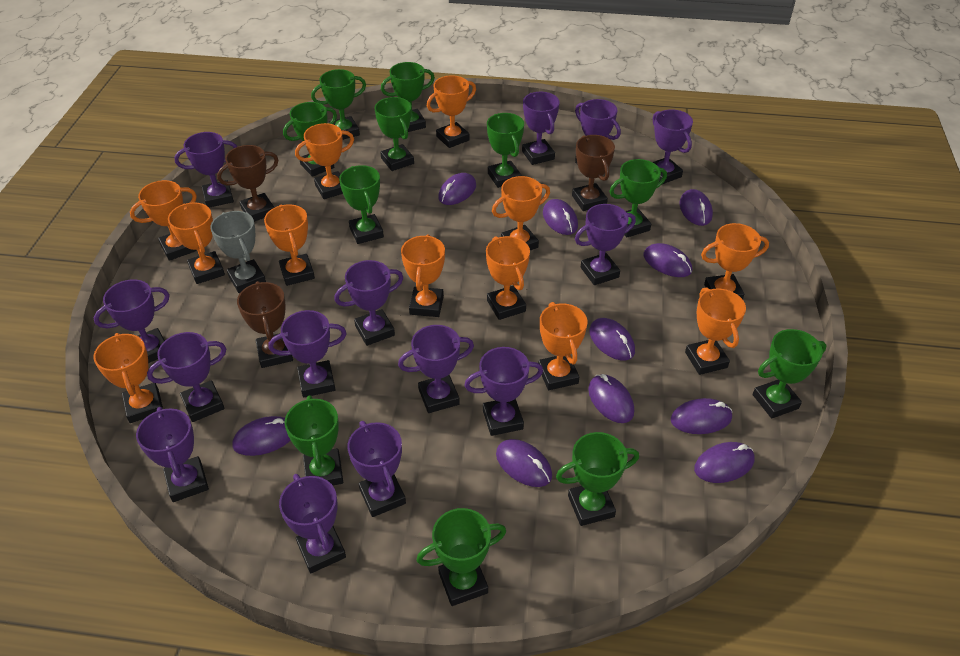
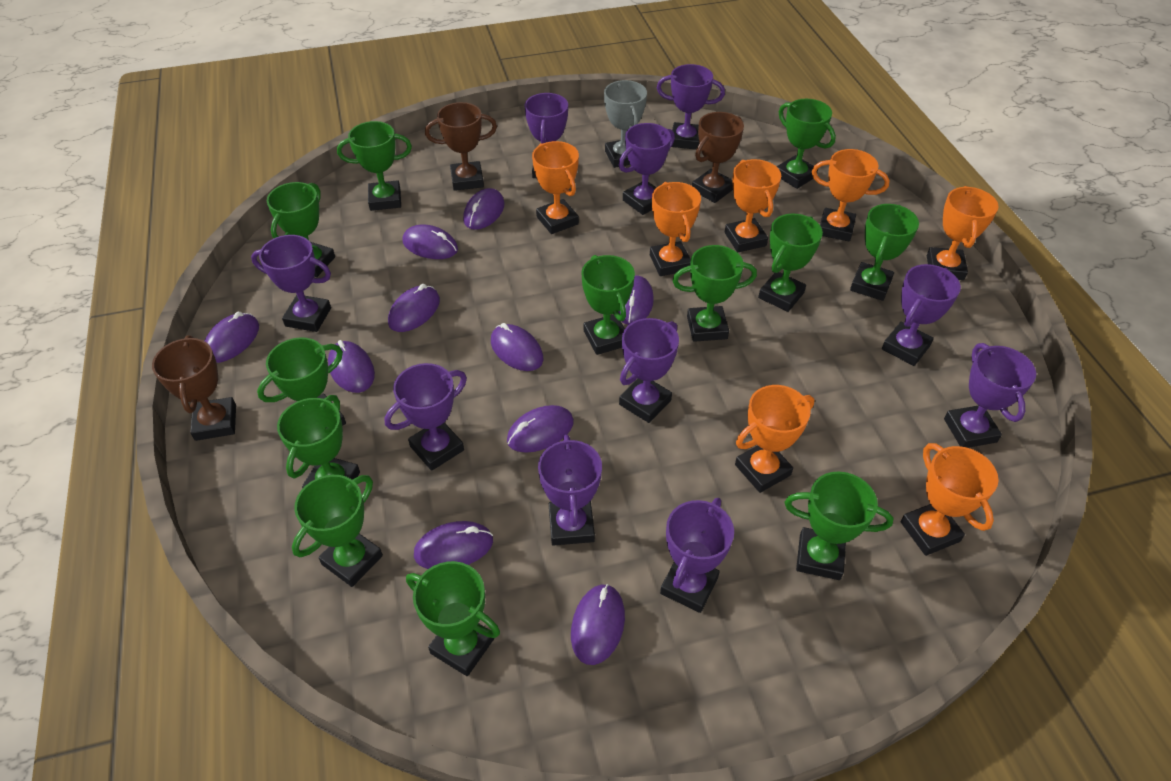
green trophy: 11 -> 12
orange trophy: 12 -> 7
purple trophy: 14 -> 10

